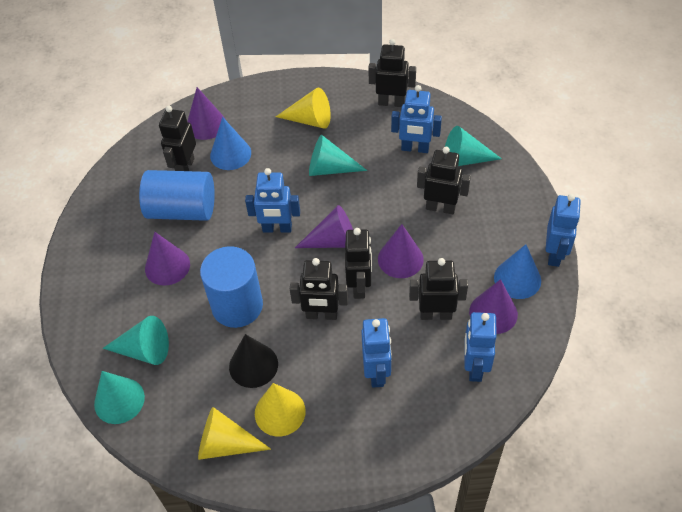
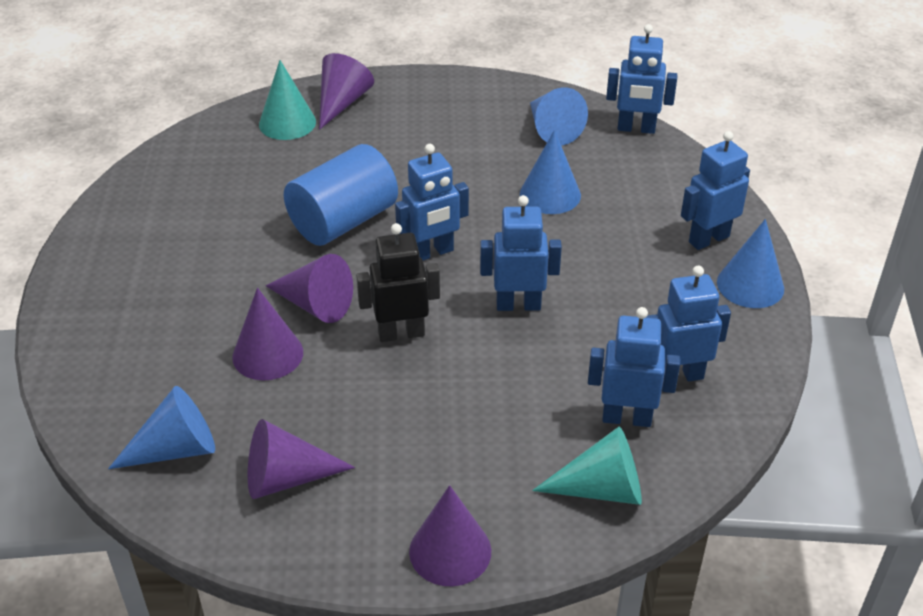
black cone: 1 -> 0
black robot: 6 -> 1
blue cone: 2 -> 4
blue cylinder: 2 -> 1
blue robot: 5 -> 6
turquoise cone: 4 -> 2
yellow cone: 3 -> 0

